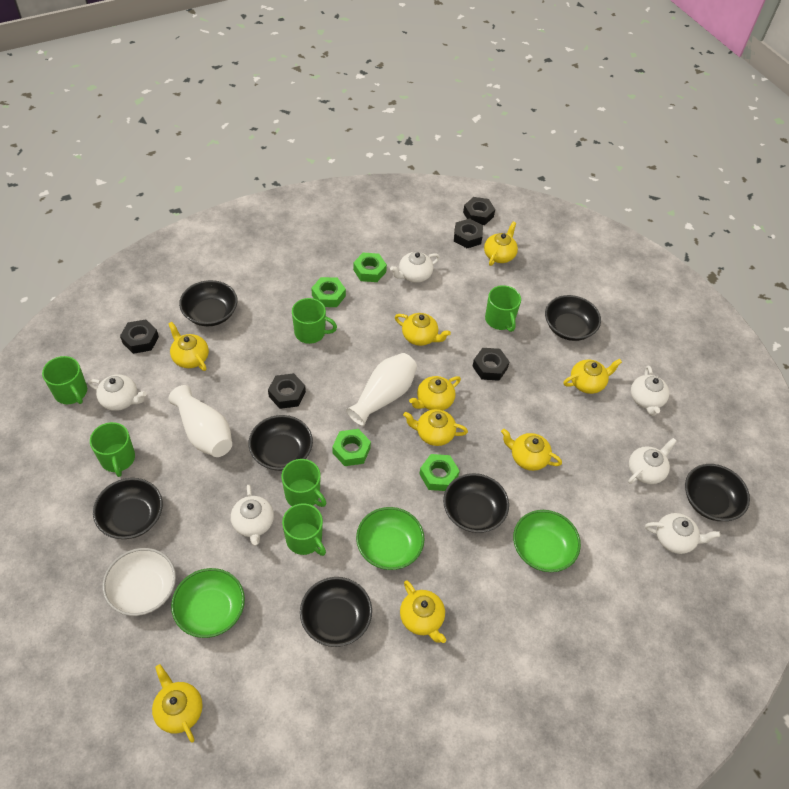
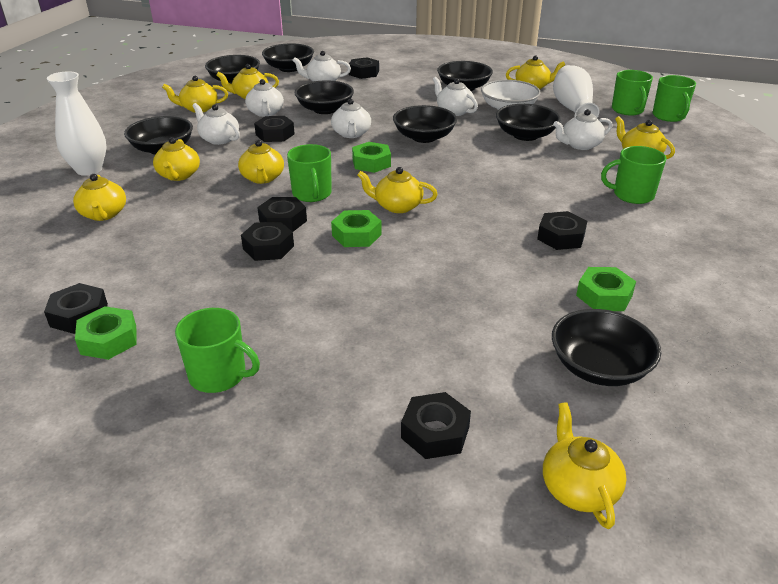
black bowl: 7 -> 8
black nut: 5 -> 7
green bowl: 3 -> 0
green mug: 6 -> 5

